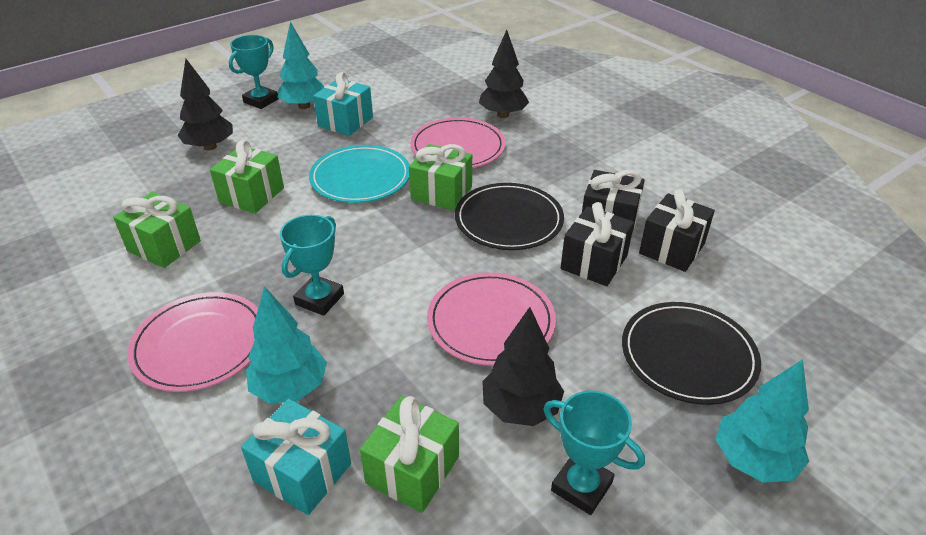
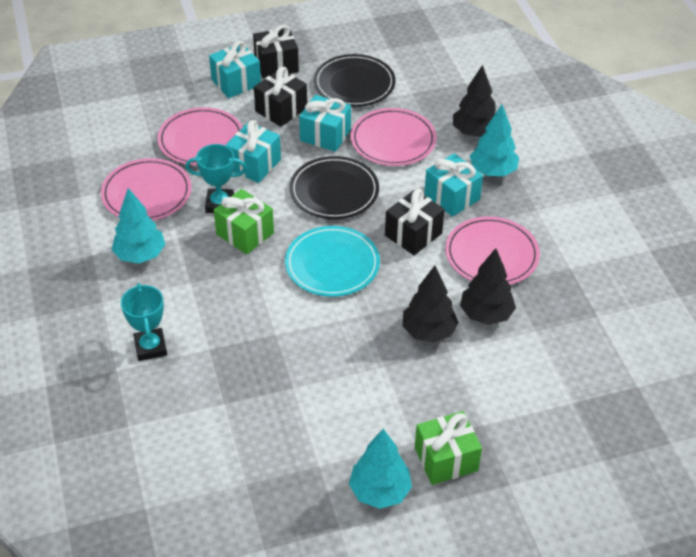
green gift: 4 -> 2
pink plate: 3 -> 4
turquoise gift: 2 -> 4
turquoise trophy: 3 -> 2

